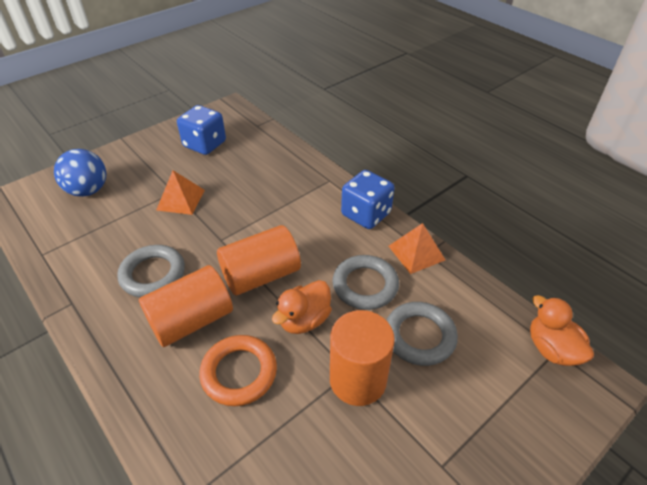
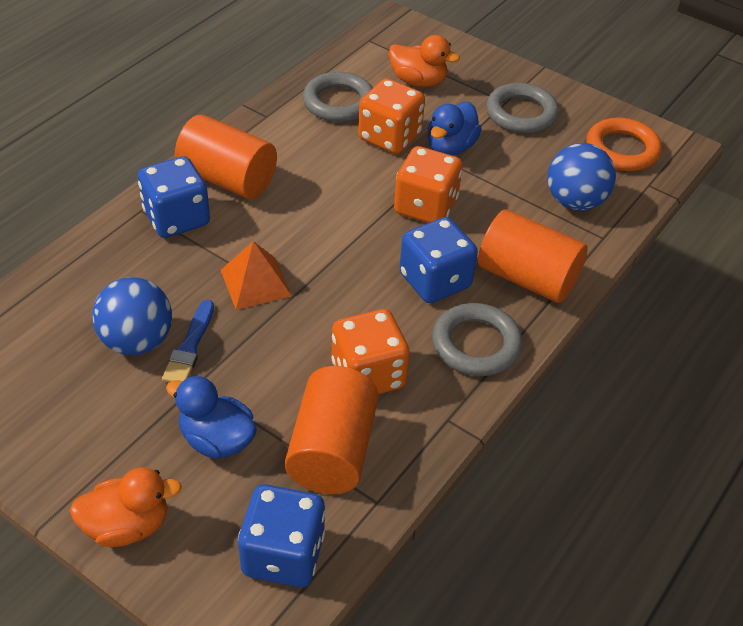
blue ball: 1 -> 2
blue brush: 0 -> 1
blue dice: 2 -> 3
blue duck: 0 -> 2
orange dice: 0 -> 3
orange pyramid: 2 -> 1

